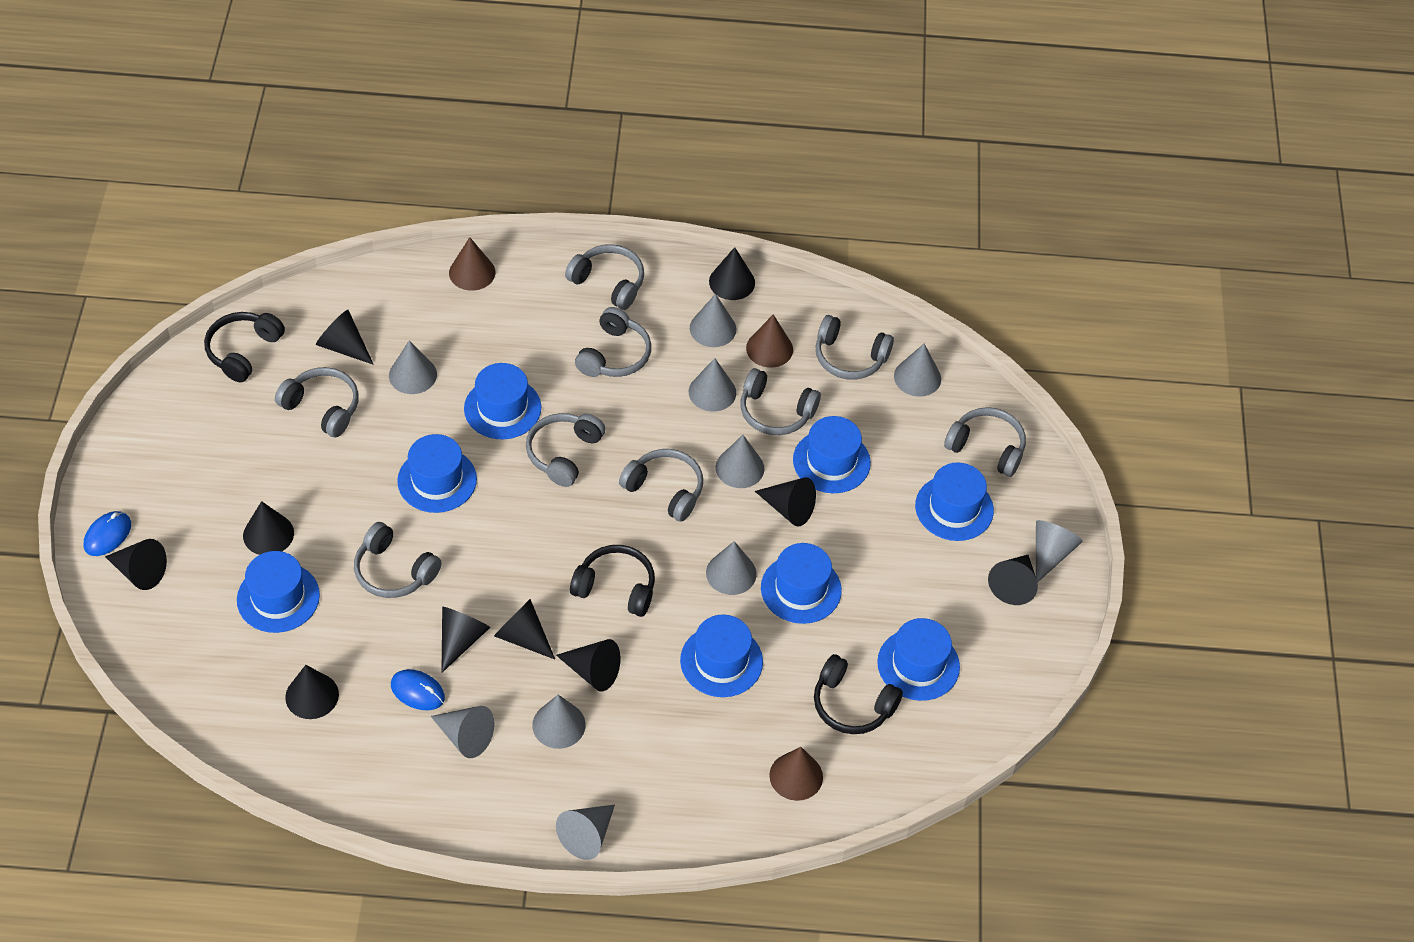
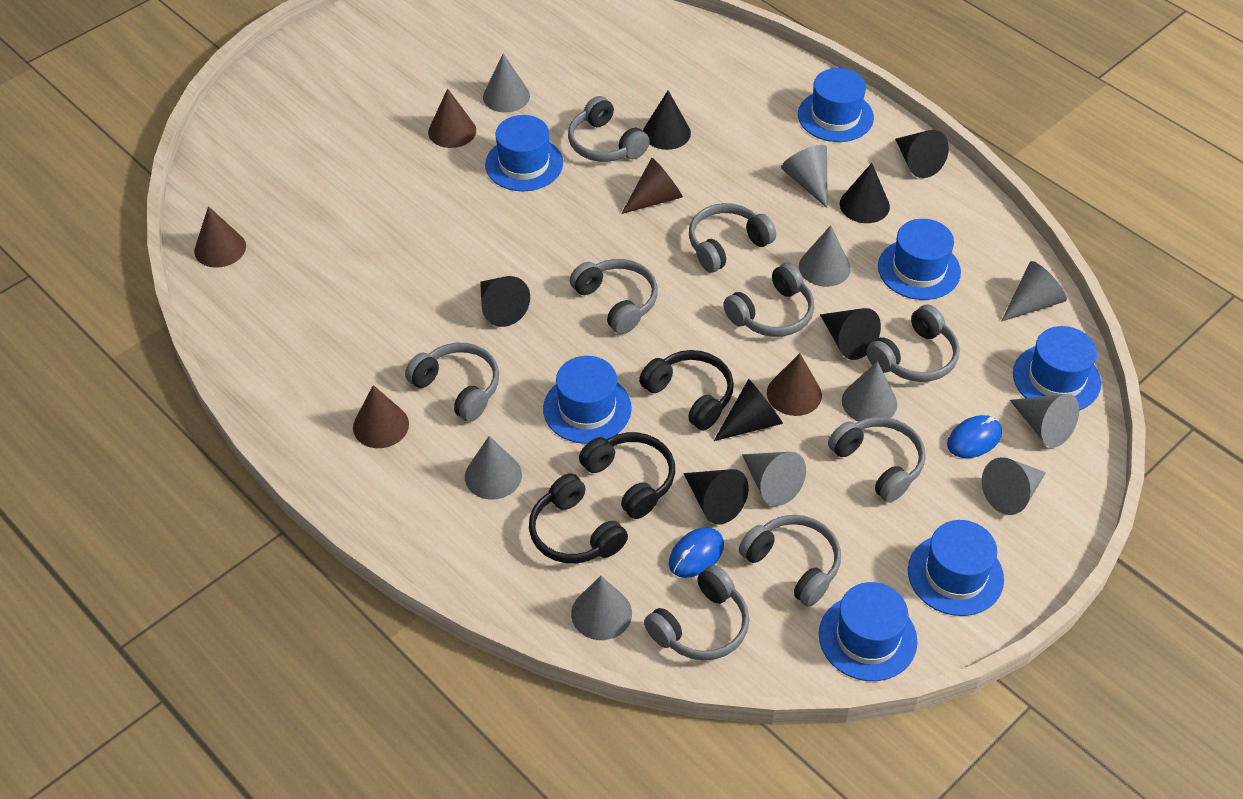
black cone: 10 -> 7
blue hat: 8 -> 7
brown cone: 3 -> 5

